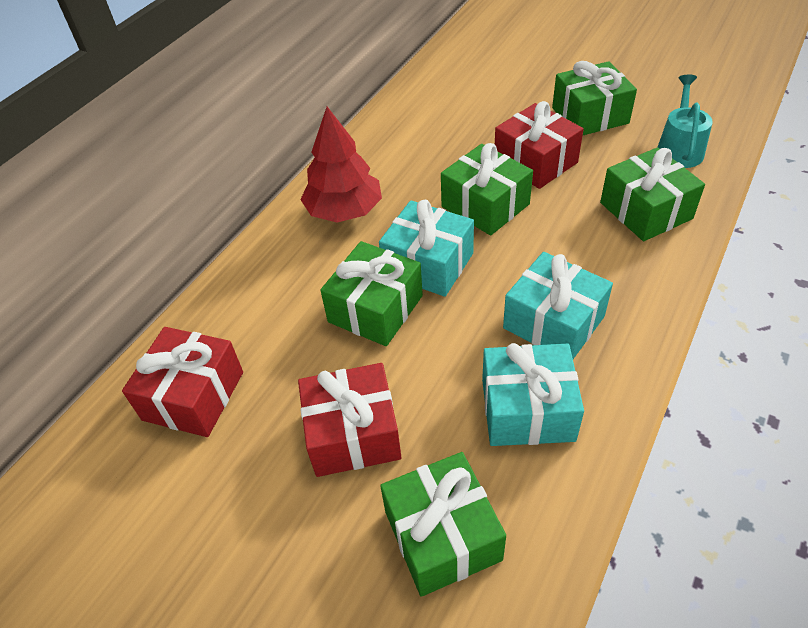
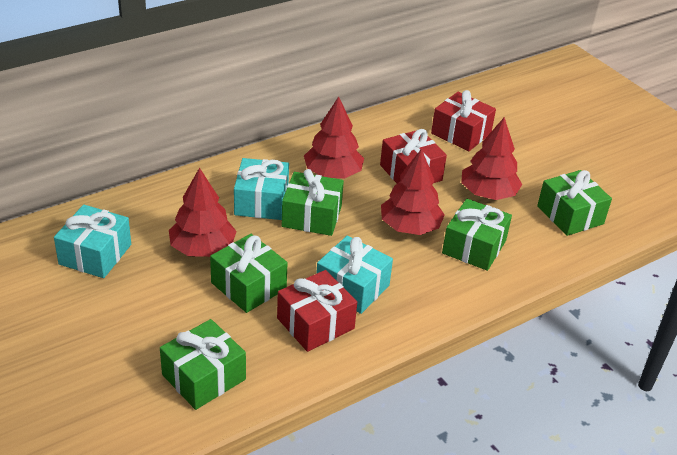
red tree: 1 -> 4
turquoise watering can: 1 -> 0

